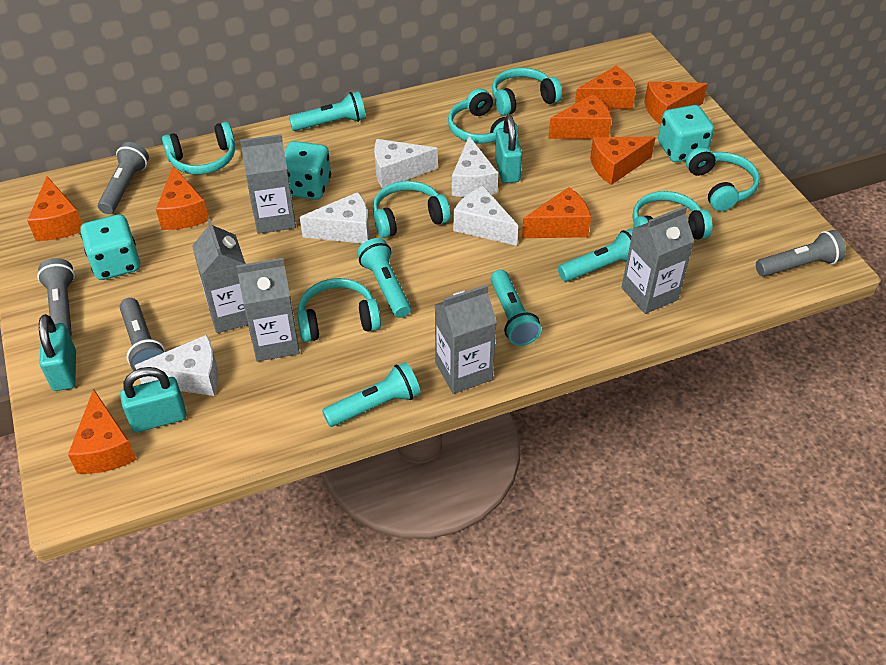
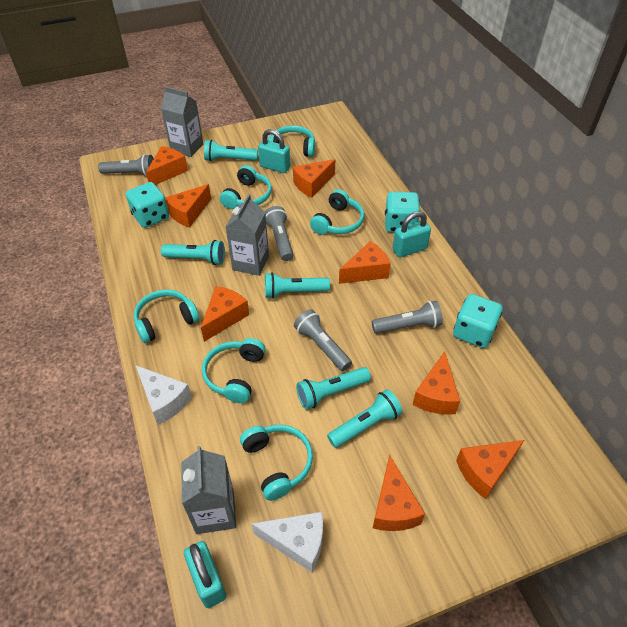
grey carton: 5 -> 3
turquoise headphones: 7 -> 6
white cheese: 5 -> 2

